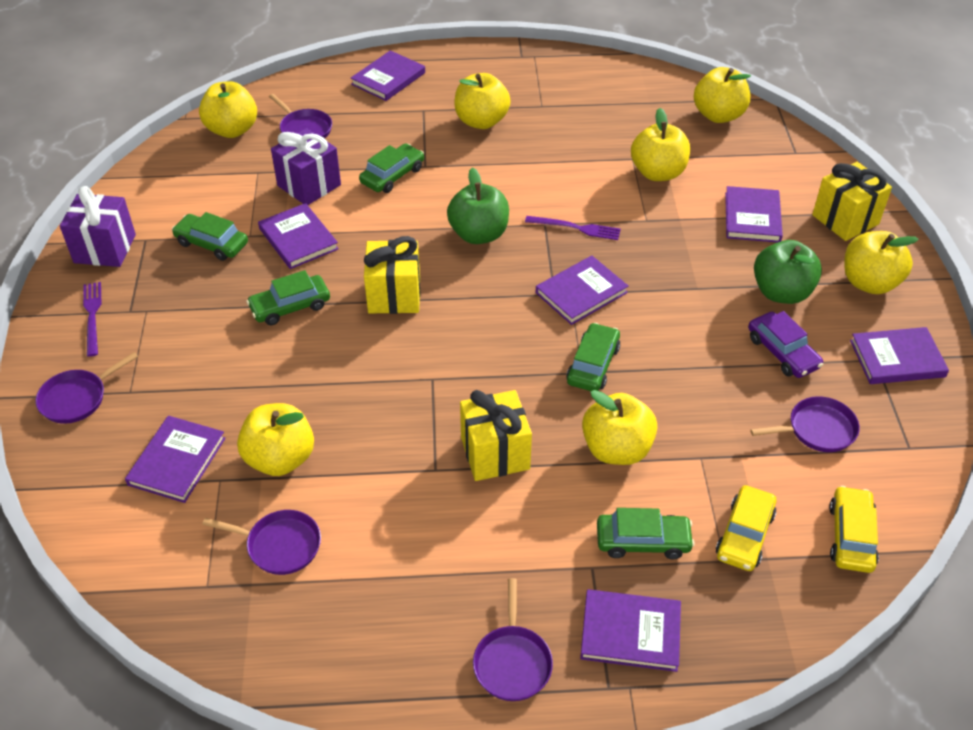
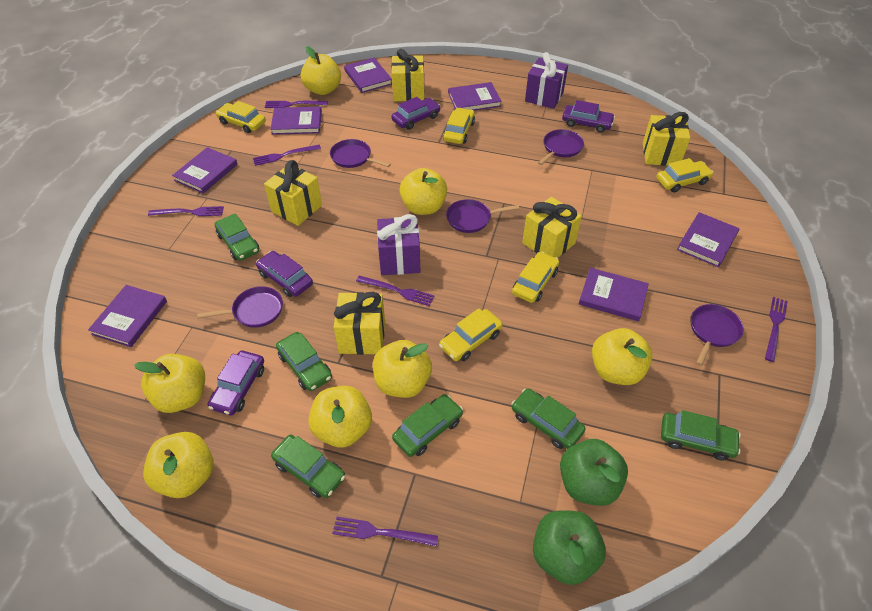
green car: 5 -> 6
purple car: 1 -> 4
purple fork: 2 -> 6
yellow car: 2 -> 5
yellow gift: 3 -> 5

